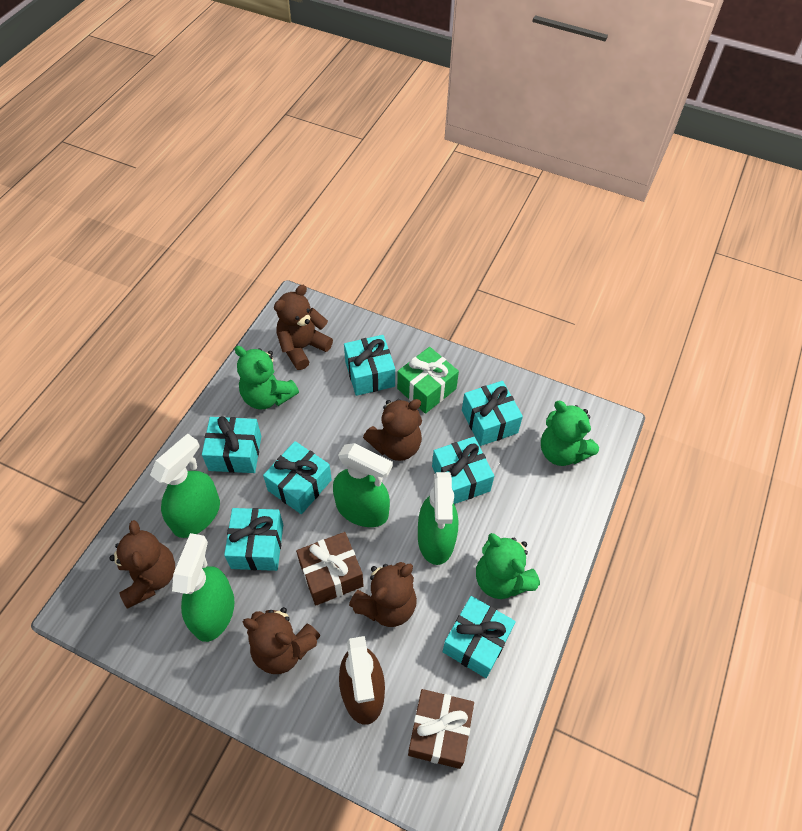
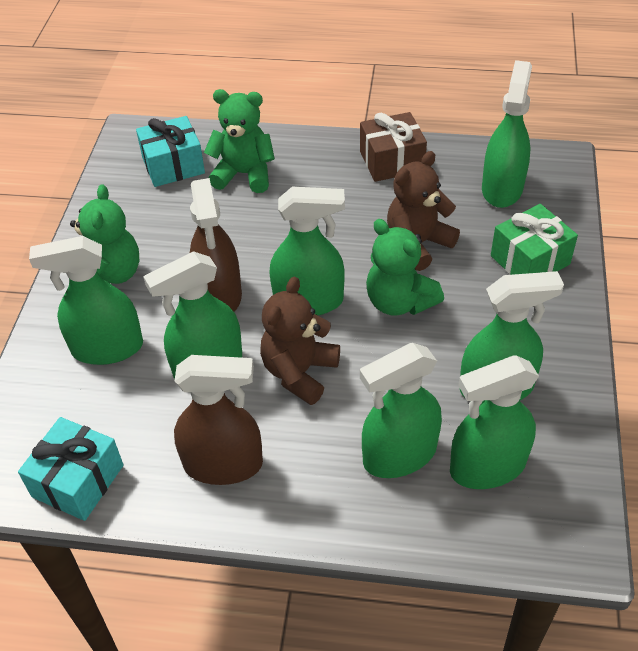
brown gift: 2 -> 1
brown spray bottle: 1 -> 2
brown teddy bear: 5 -> 2
green spray bottle: 4 -> 7
turquoise gift: 7 -> 2

